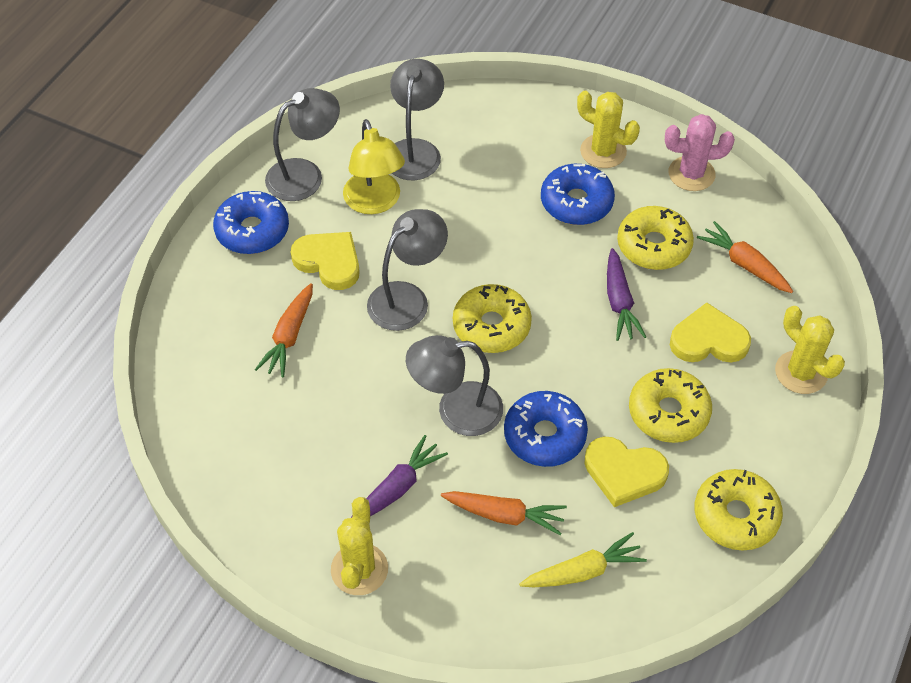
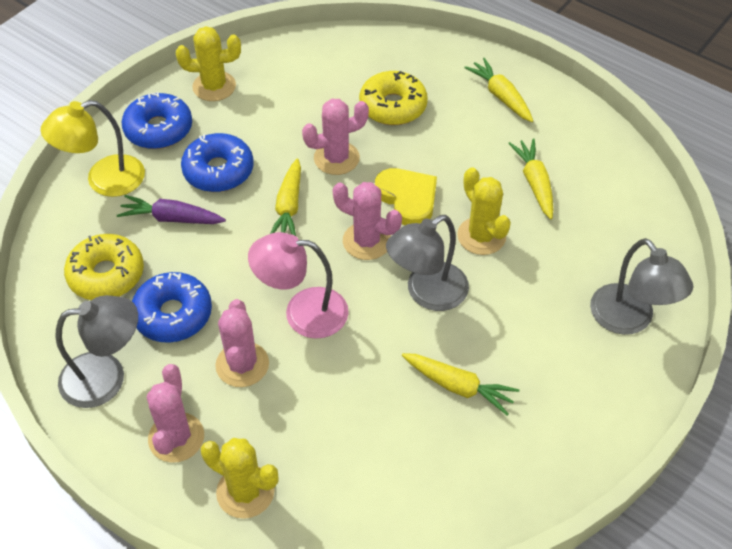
grey lamp: 4 -> 3
orange carrot: 3 -> 0
pink cactus: 1 -> 4
pink lamp: 0 -> 1
purple carrot: 2 -> 1
yellow carrot: 1 -> 4
yellow donut: 4 -> 2
yellow heart: 3 -> 1

